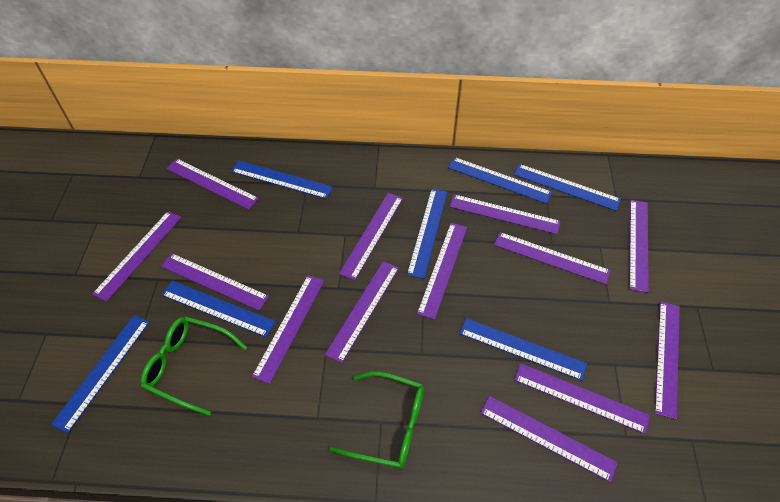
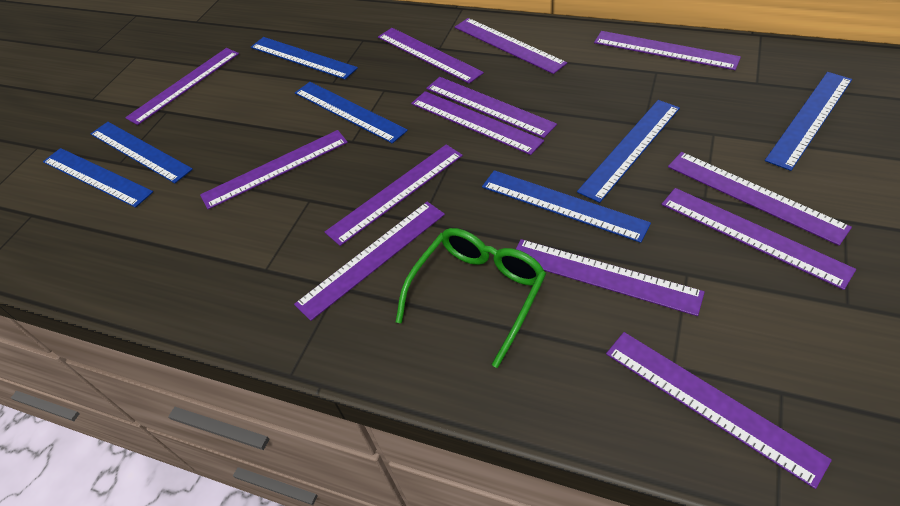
green glasses: 2 -> 1

